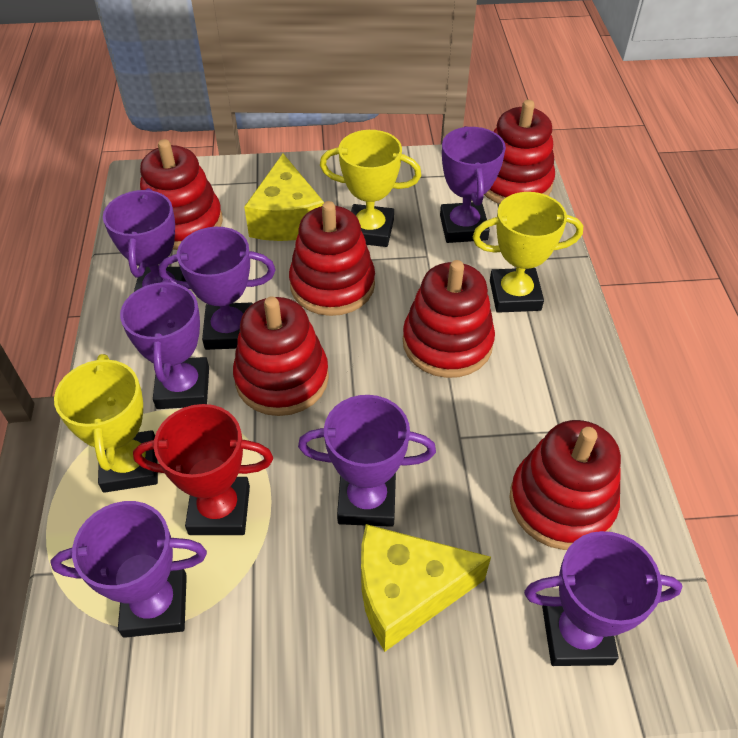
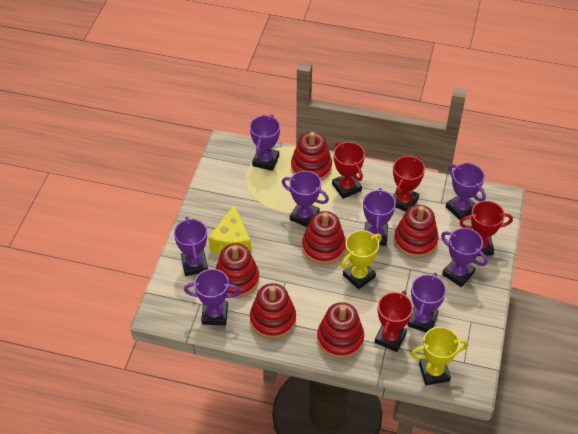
purple trophy: 7 -> 8
red trophy: 1 -> 4
yellow cheese: 2 -> 1
yellow trophy: 3 -> 2

